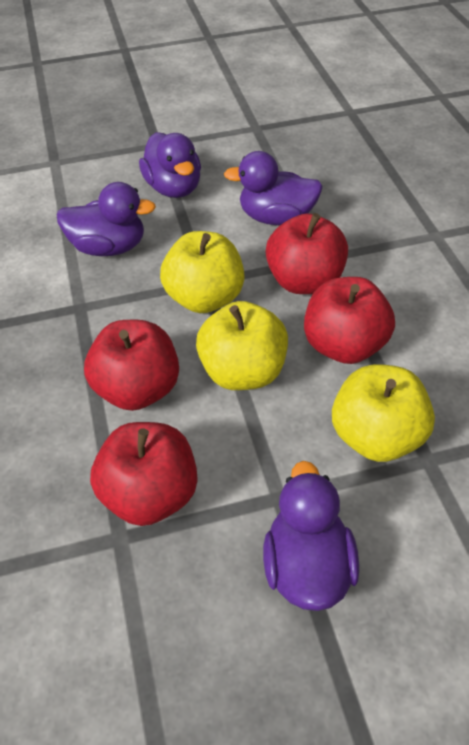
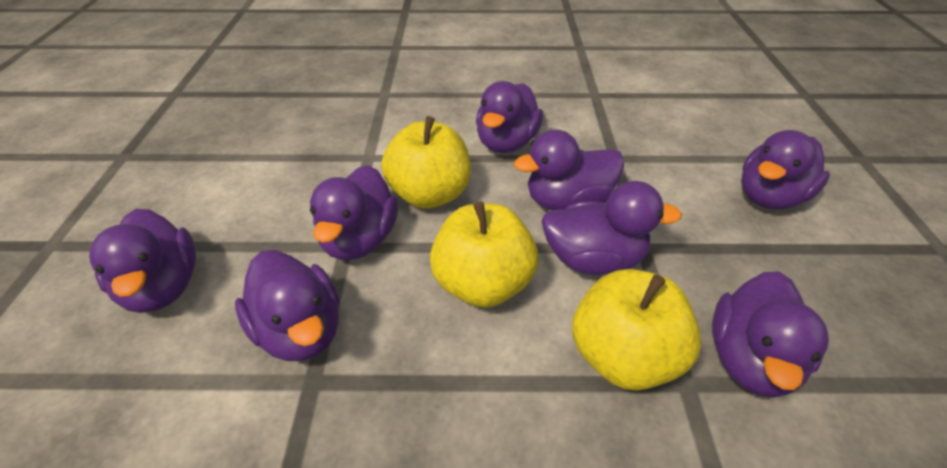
purple duck: 4 -> 8
red apple: 4 -> 0

